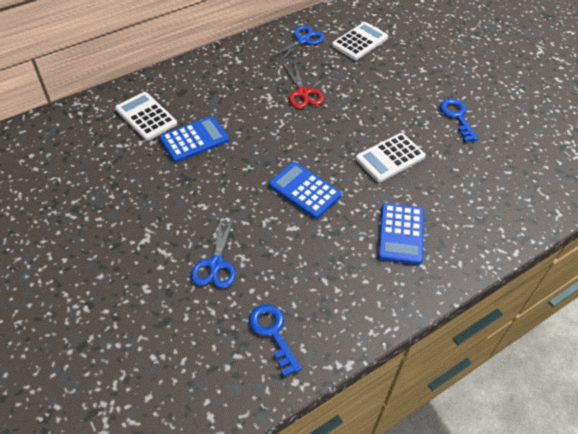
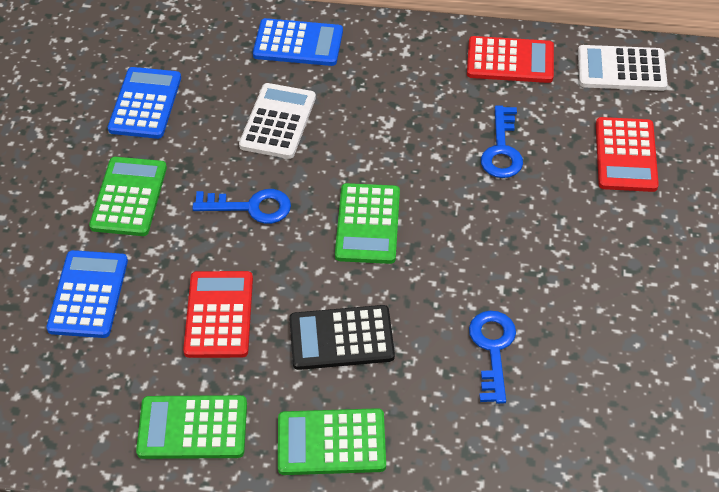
black calculator: 0 -> 1
blue key: 2 -> 3
blue scissors: 2 -> 0
green calculator: 0 -> 4
red calculator: 0 -> 3
red scissors: 1 -> 0
white calculator: 3 -> 2

